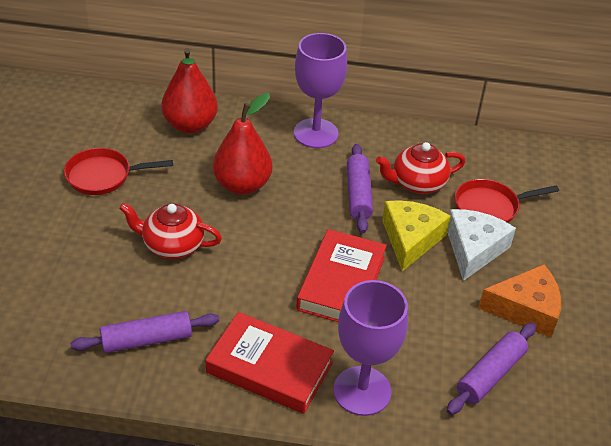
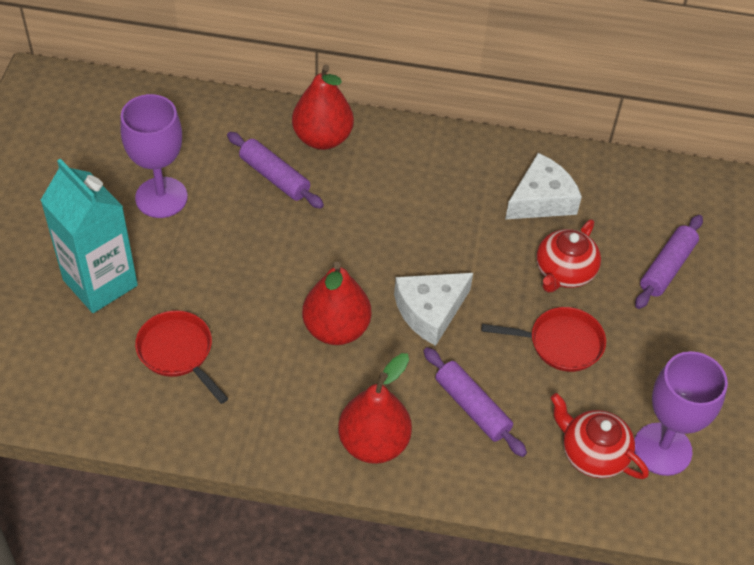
orange cheese: 1 -> 0
red book: 2 -> 0
red pear: 2 -> 3
turquoise carton: 0 -> 1
white cheese: 1 -> 2
yellow cheese: 1 -> 0

